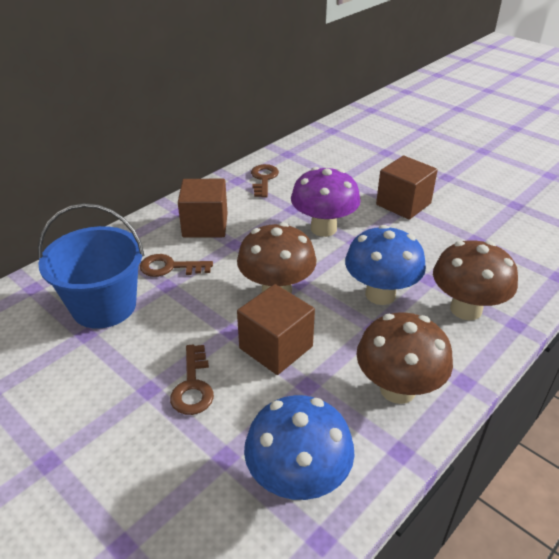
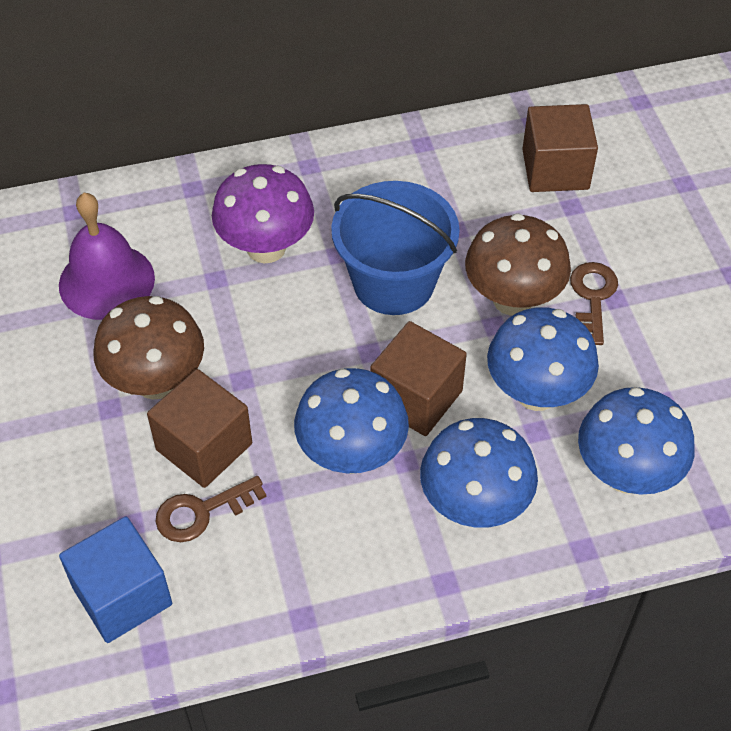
blue cube: 0 -> 1
blue mushroom: 2 -> 4
brown key: 3 -> 2
brown mushroom: 3 -> 2
purple bell: 0 -> 1

